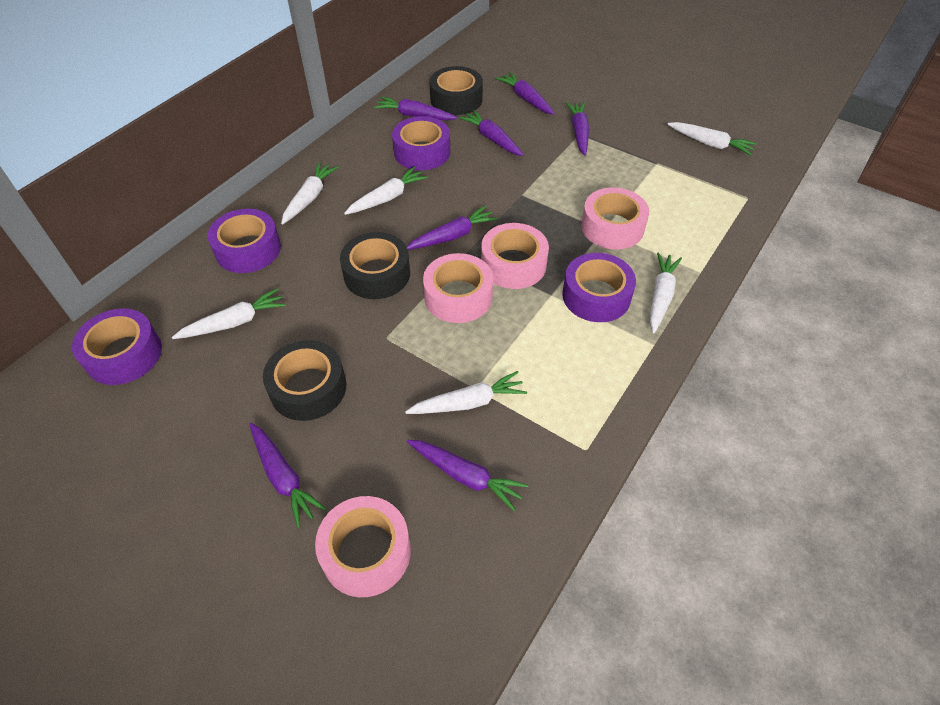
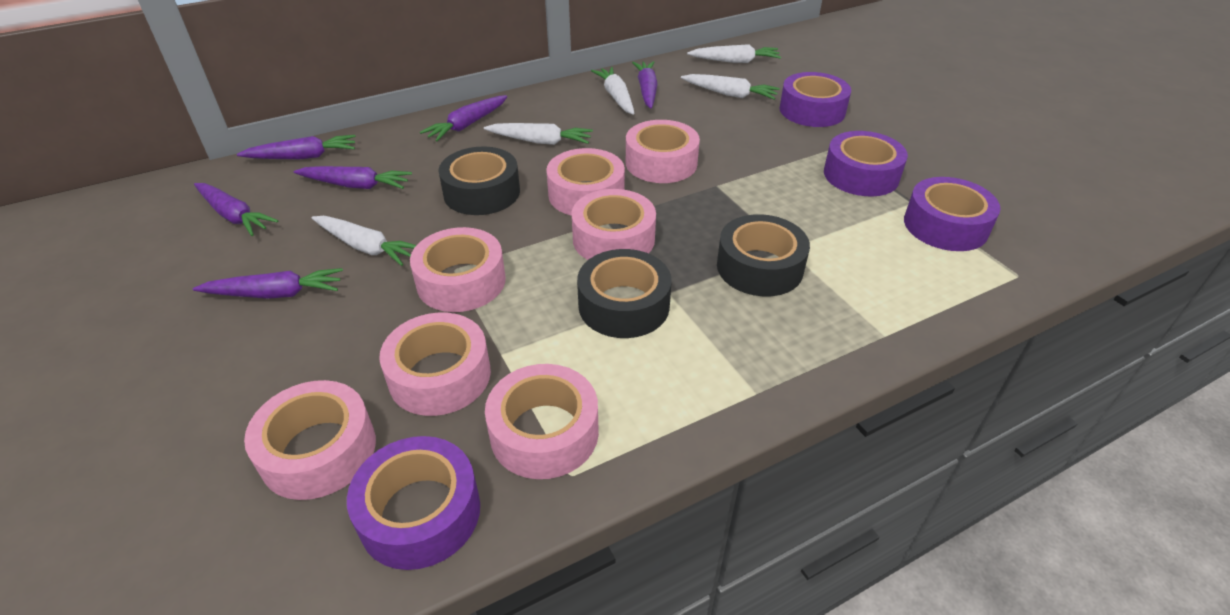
pink tape: 4 -> 7
purple carrot: 7 -> 6
white carrot: 6 -> 5

